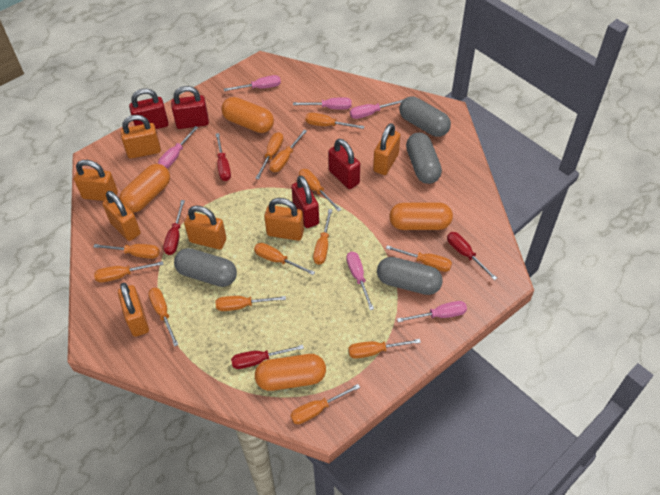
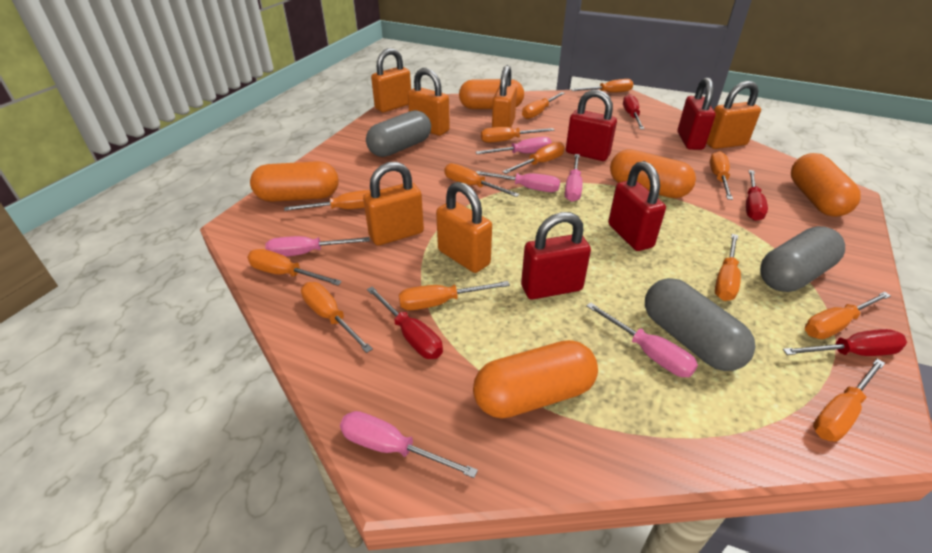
grey capsule: 4 -> 3
orange capsule: 4 -> 5
orange padlock: 7 -> 6

